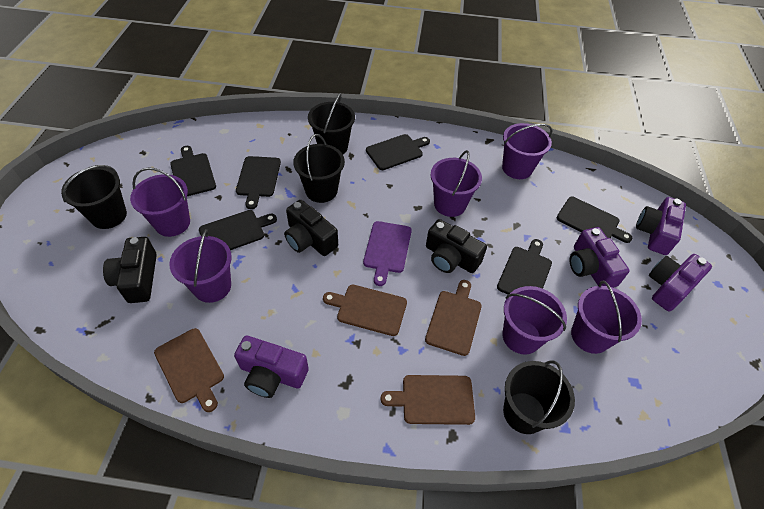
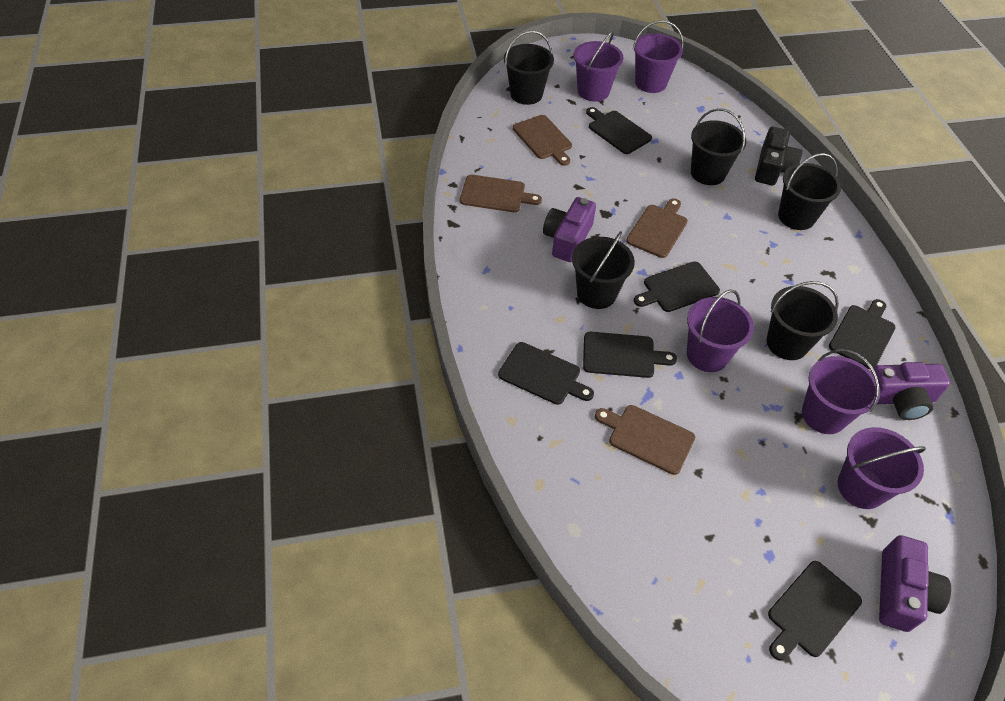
black bucket: 4 -> 5
black camera: 3 -> 1
purple bucket: 6 -> 5
purple camera: 4 -> 3
purple cutting board: 1 -> 0

